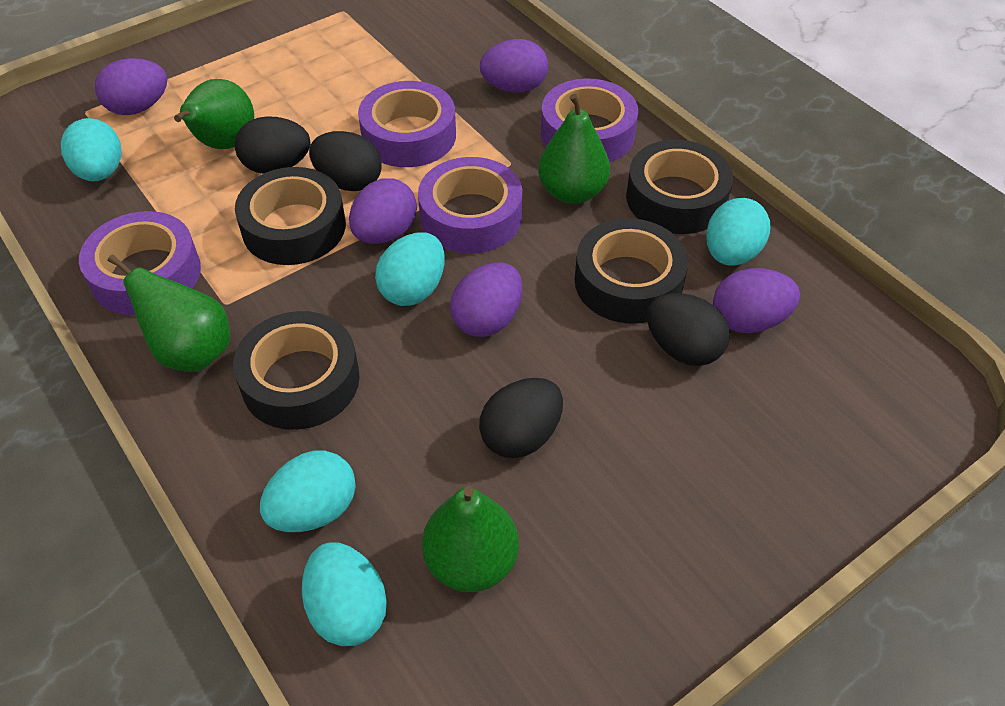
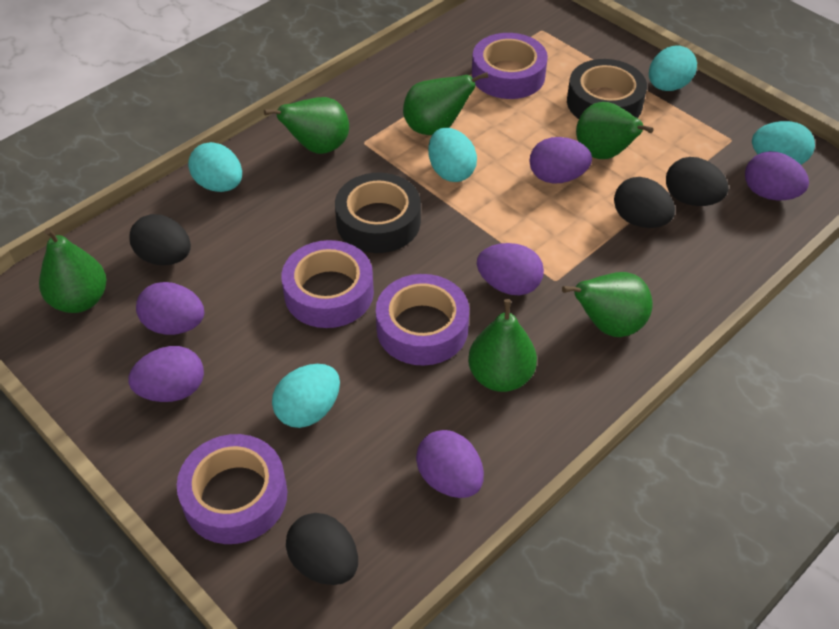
black tape: 4 -> 2
green pear: 4 -> 6
purple egg: 5 -> 6

